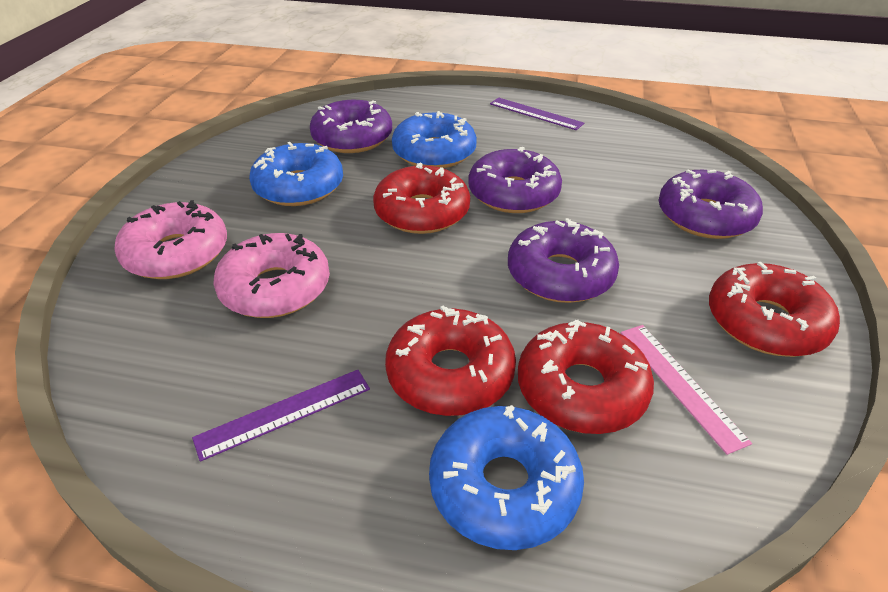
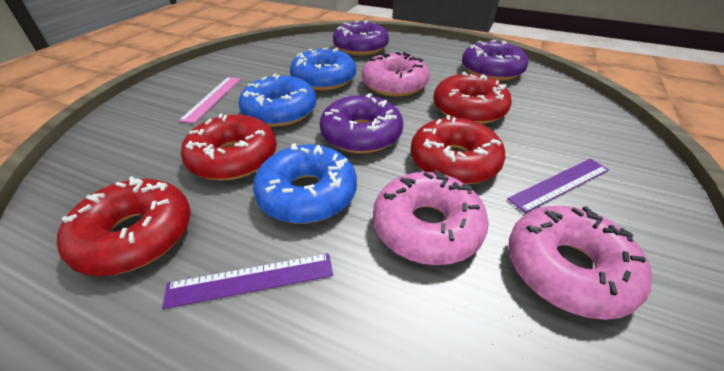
pink donut: 2 -> 3
purple donut: 4 -> 3

